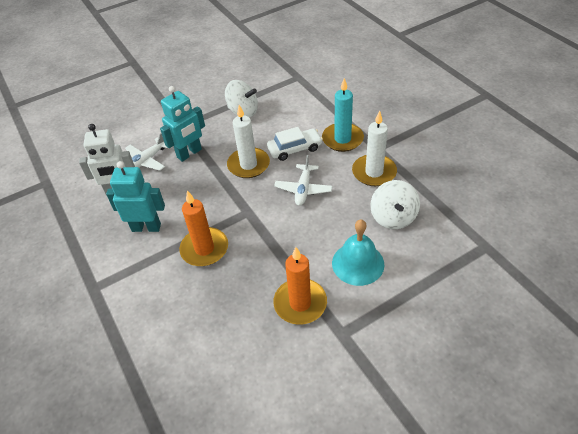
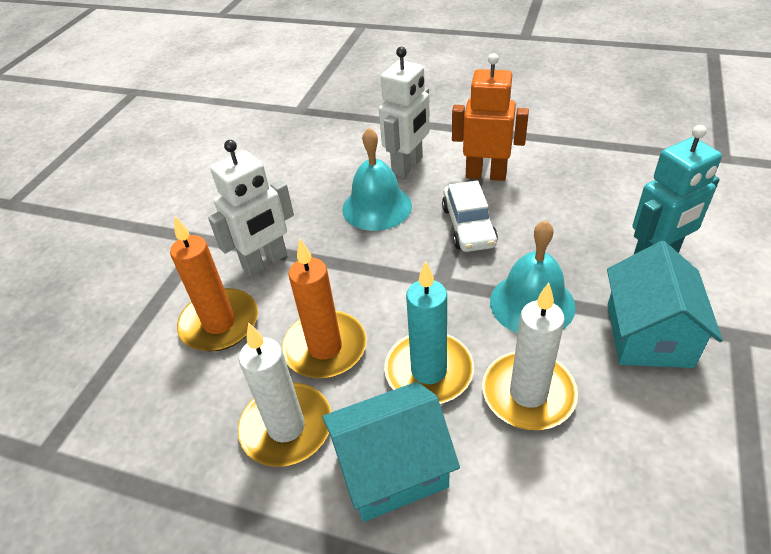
orange robot: 0 -> 1
turquoise bell: 1 -> 2
turquoise house: 0 -> 2
turquoise robot: 2 -> 1
white plane: 2 -> 0
white robot: 1 -> 2
white spinning top: 2 -> 0

